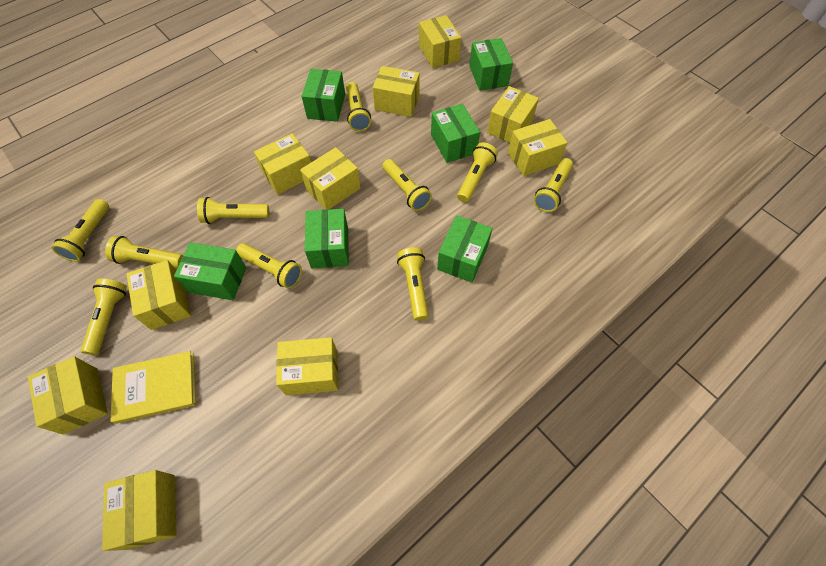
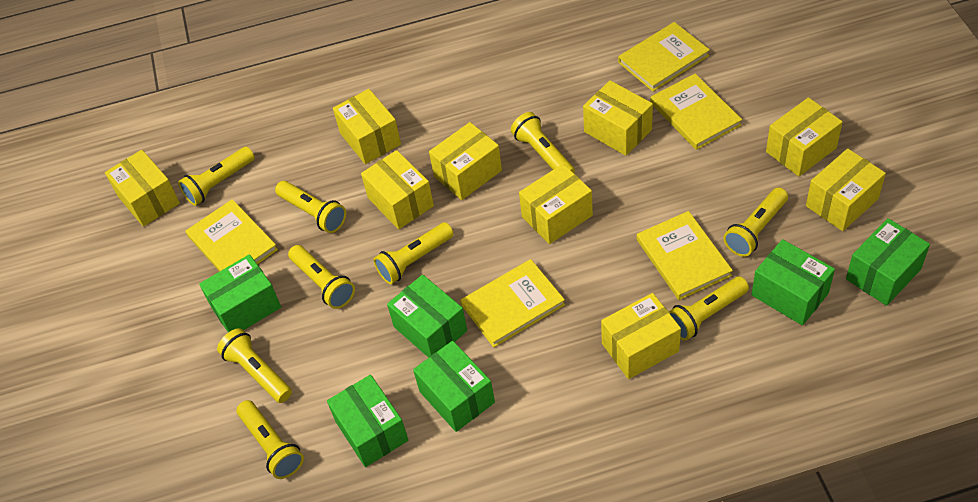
yellow book: 1 -> 5
yellow box: 10 -> 9
yellow flashlight: 10 -> 9

